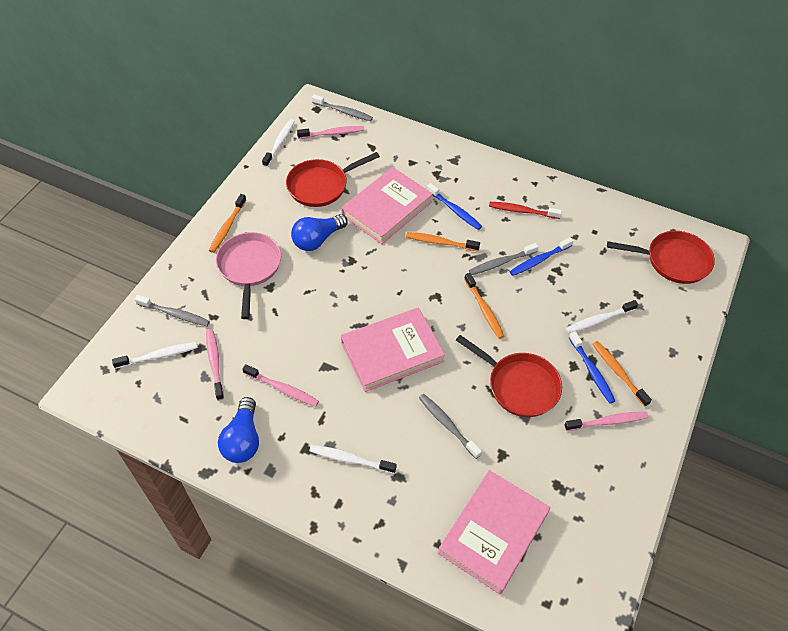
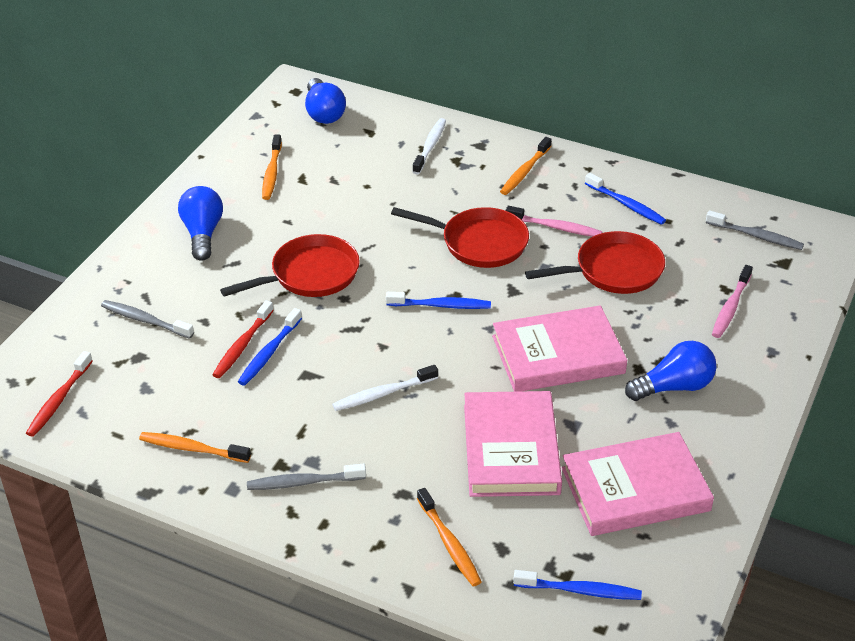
blue light bulb: 2 -> 3
blue toothbrush: 3 -> 4
grey toothbrush: 4 -> 3
pink pan: 1 -> 0
pink toothbrush: 4 -> 2
red toothbrush: 1 -> 2
white toothbrush: 4 -> 2

